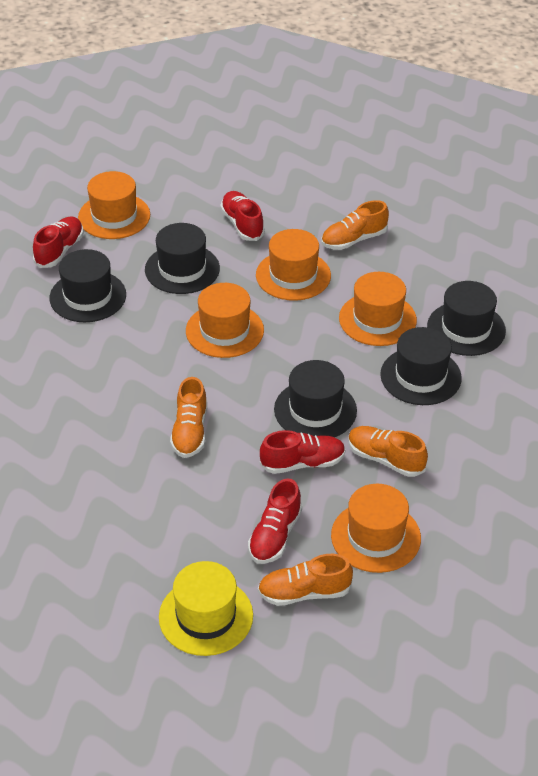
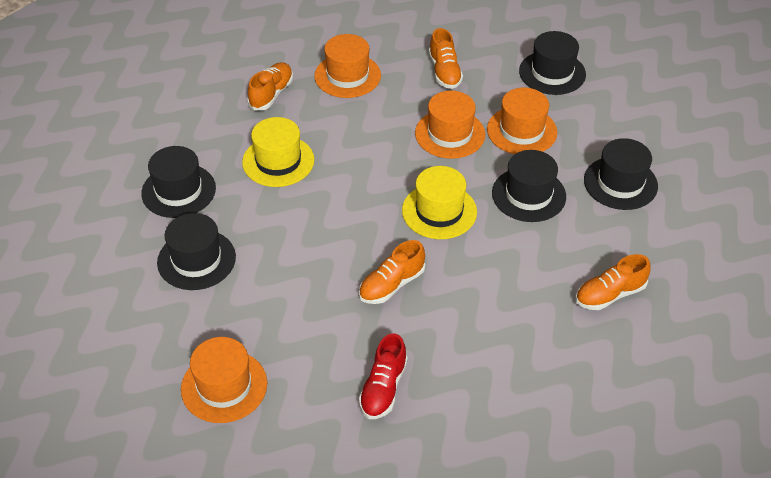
orange hat: 5 -> 4
red shoe: 4 -> 1
yellow hat: 1 -> 2

